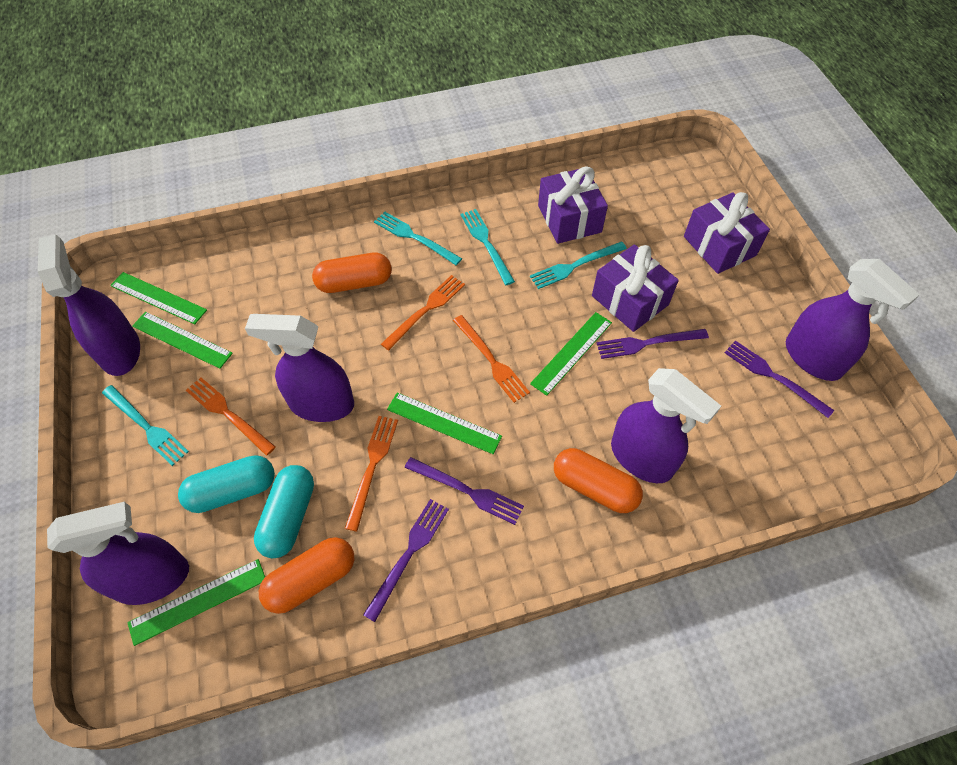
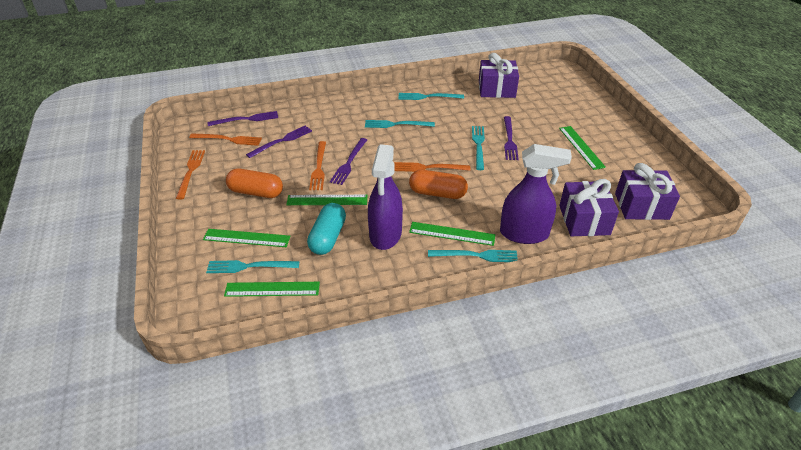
orange capsule: 3 -> 2
purple spray bottle: 5 -> 2
turquoise capsule: 2 -> 1
turquoise fork: 4 -> 5

